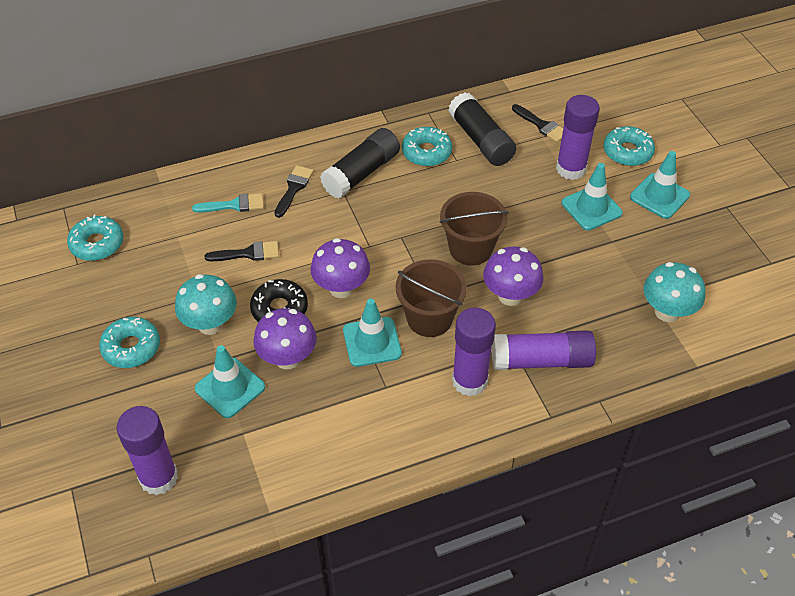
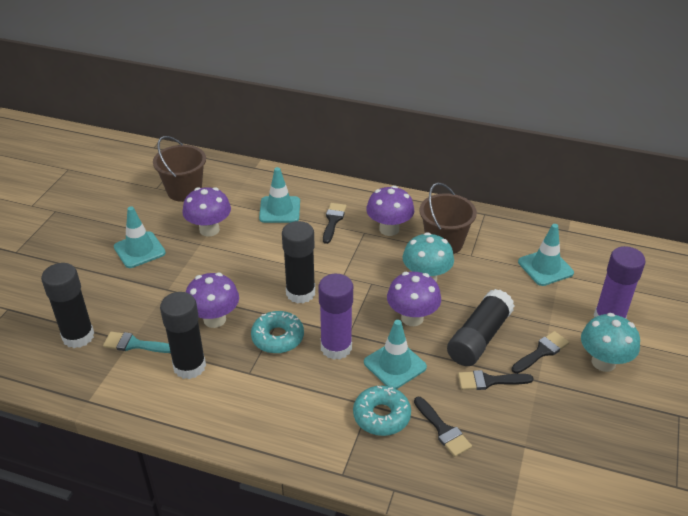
black brush: 3 -> 4
black donut: 1 -> 0
black glue stick: 2 -> 4
purple glue stick: 4 -> 2
purple mushroom: 3 -> 4
turquoise donut: 4 -> 2

